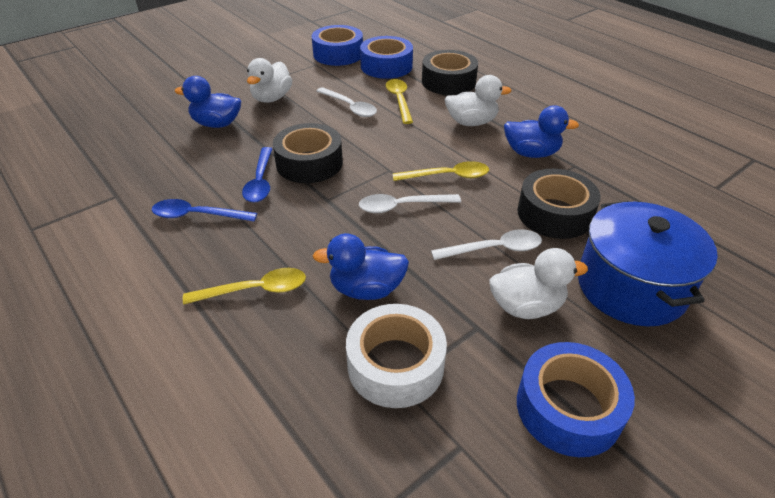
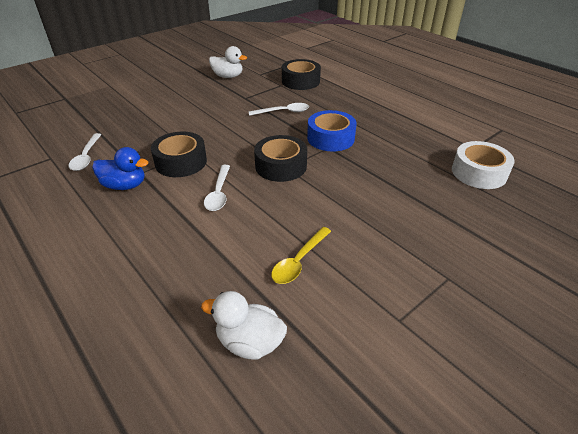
blue duck: 3 -> 1
blue pot: 1 -> 0
blue spoon: 2 -> 0
blue tape: 3 -> 1
white duck: 3 -> 2
yellow spoon: 3 -> 1

